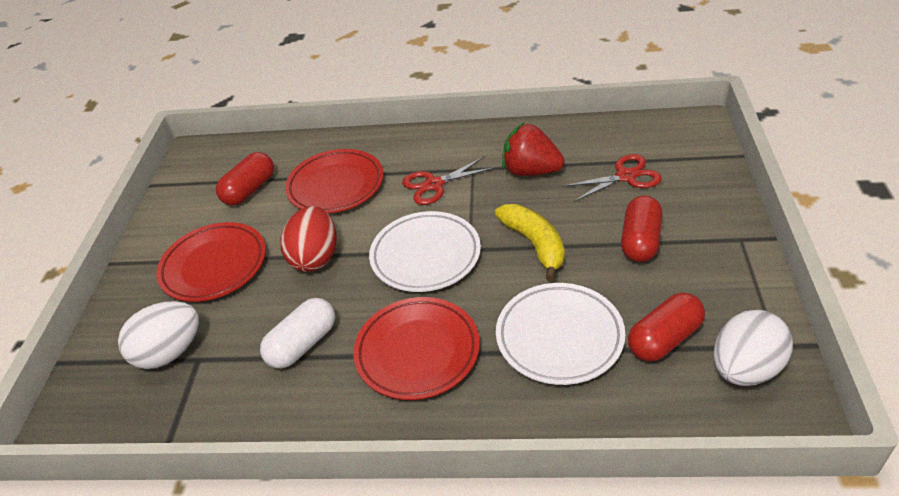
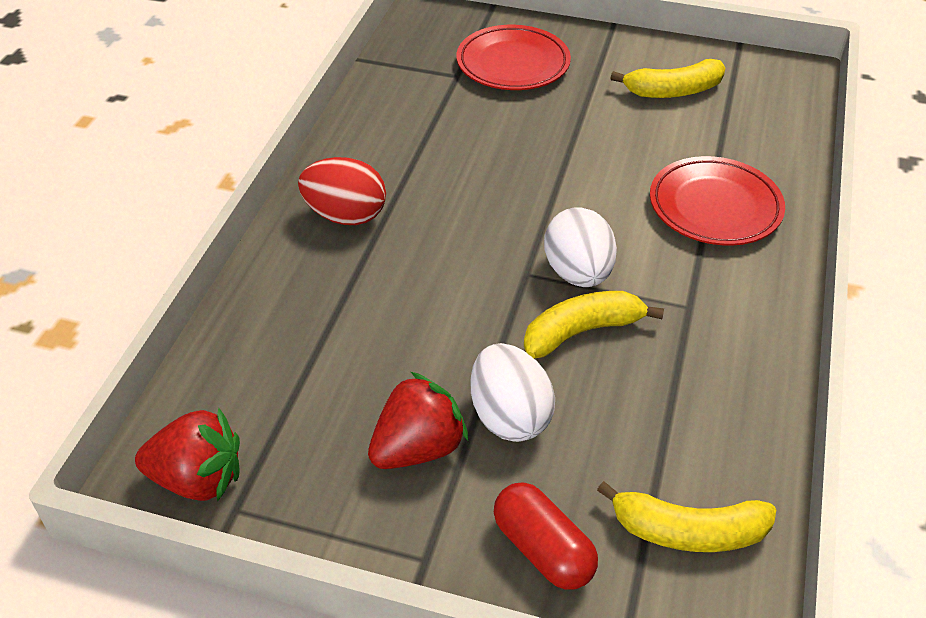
red capsule: 3 -> 1
red plate: 3 -> 2
red scissors: 2 -> 0
red strawberry: 1 -> 2
white capsule: 1 -> 0
white plate: 2 -> 0
yellow banana: 1 -> 3

